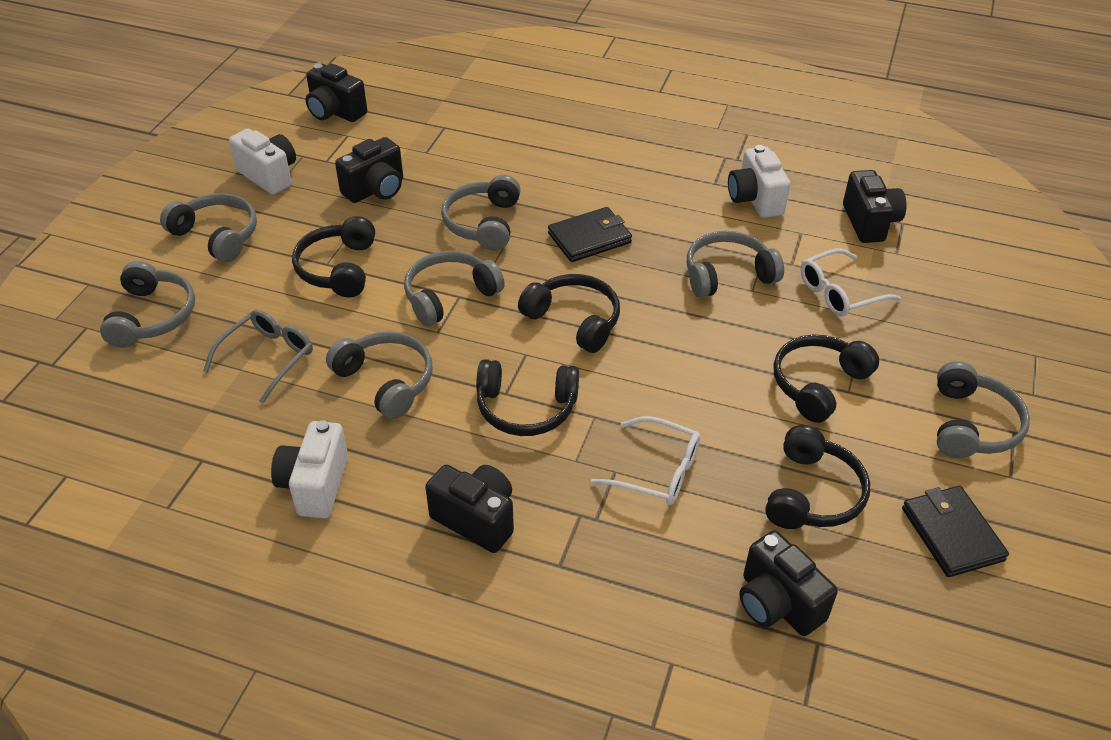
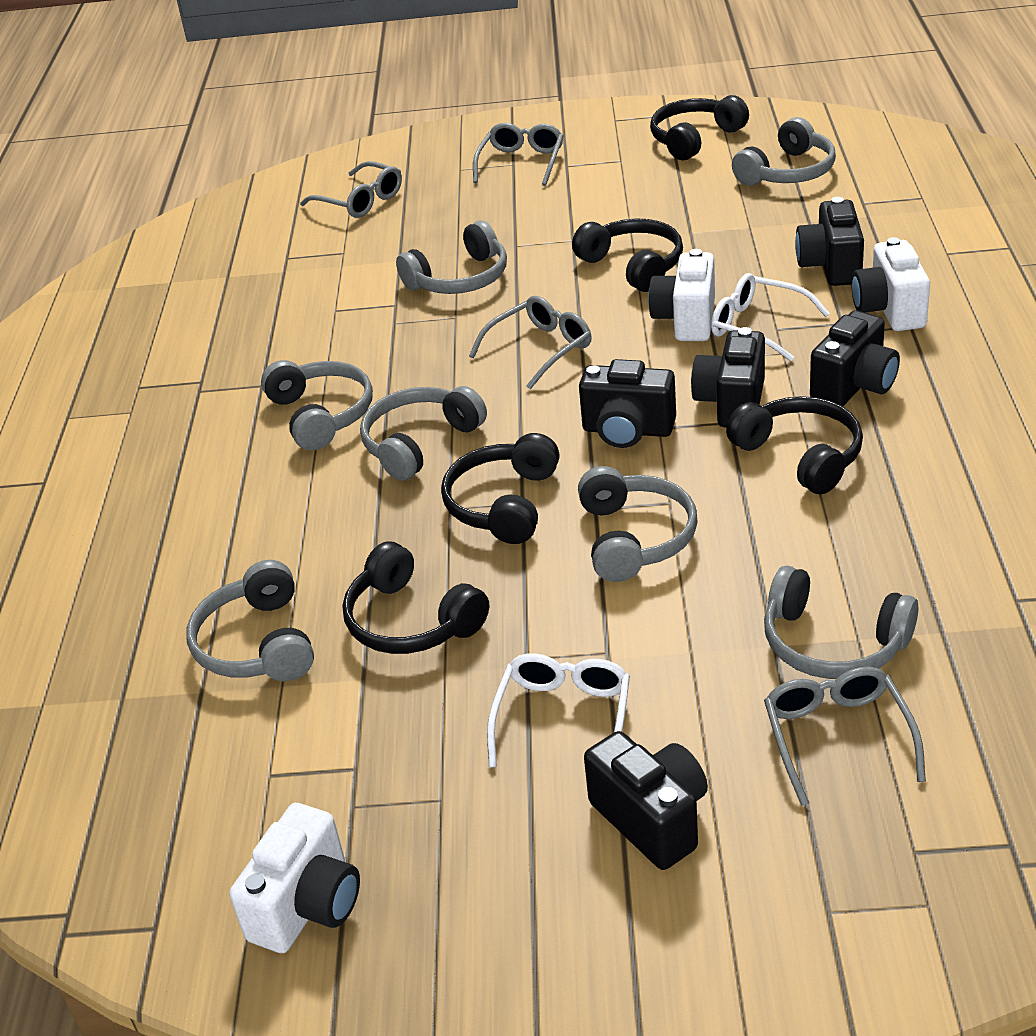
black wallet: 2 -> 0
grey glasses: 1 -> 4

